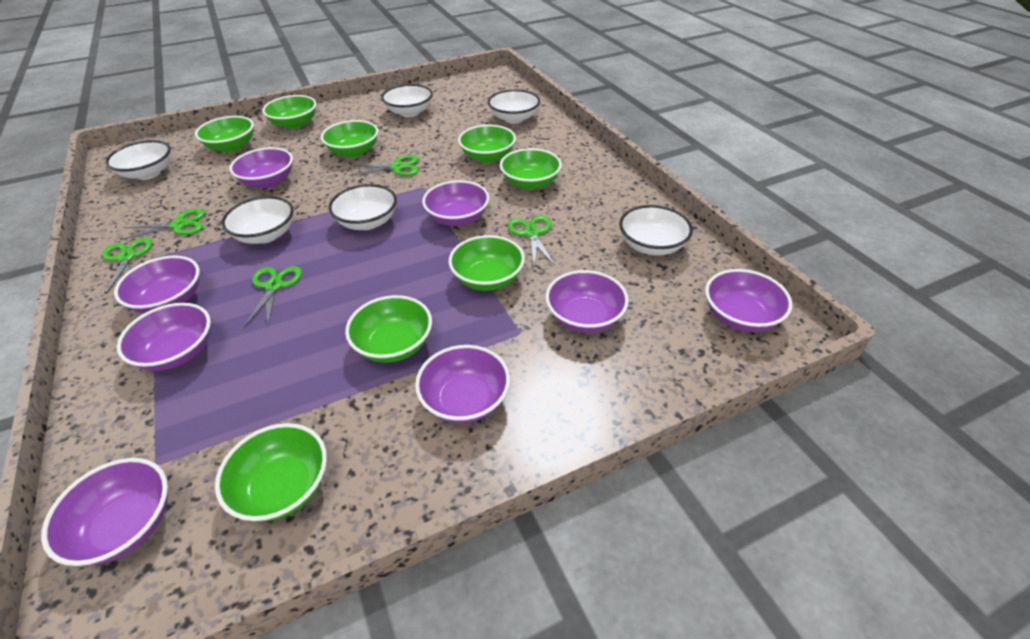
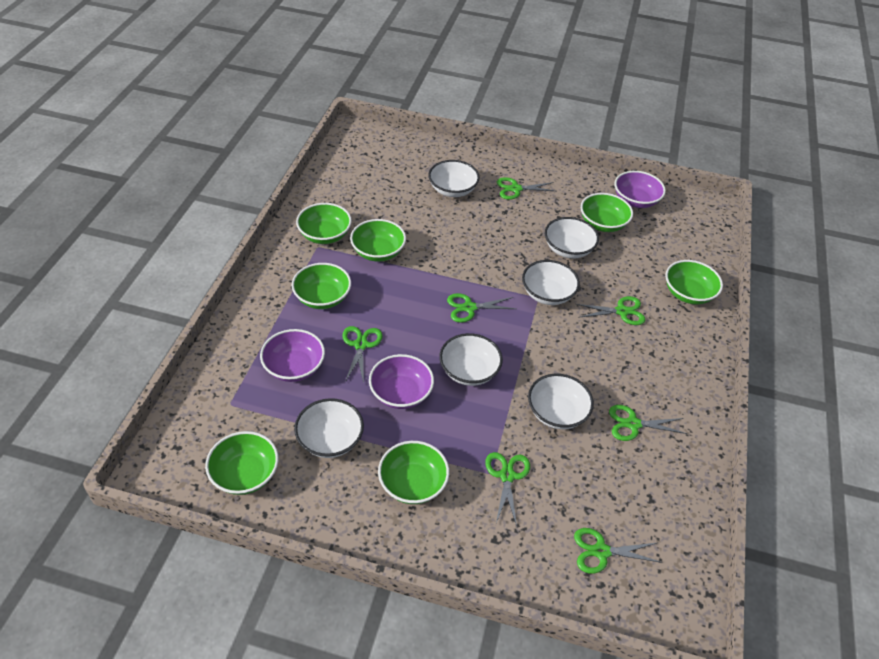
green bowl: 8 -> 7
green scissors: 5 -> 7
purple bowl: 8 -> 3

